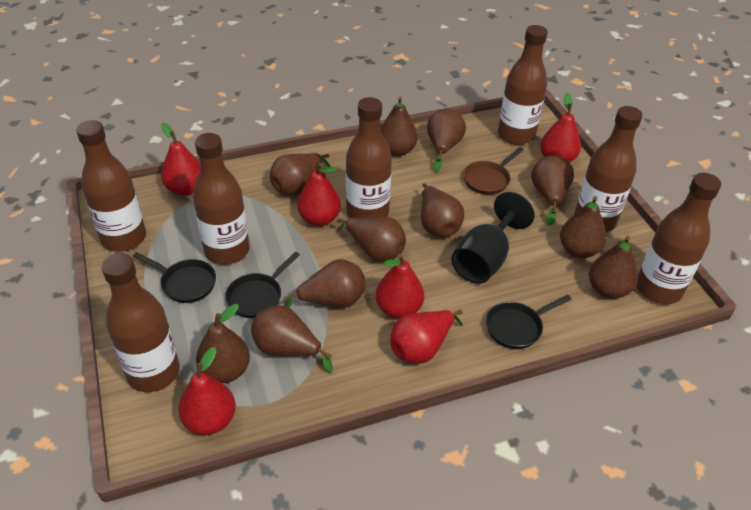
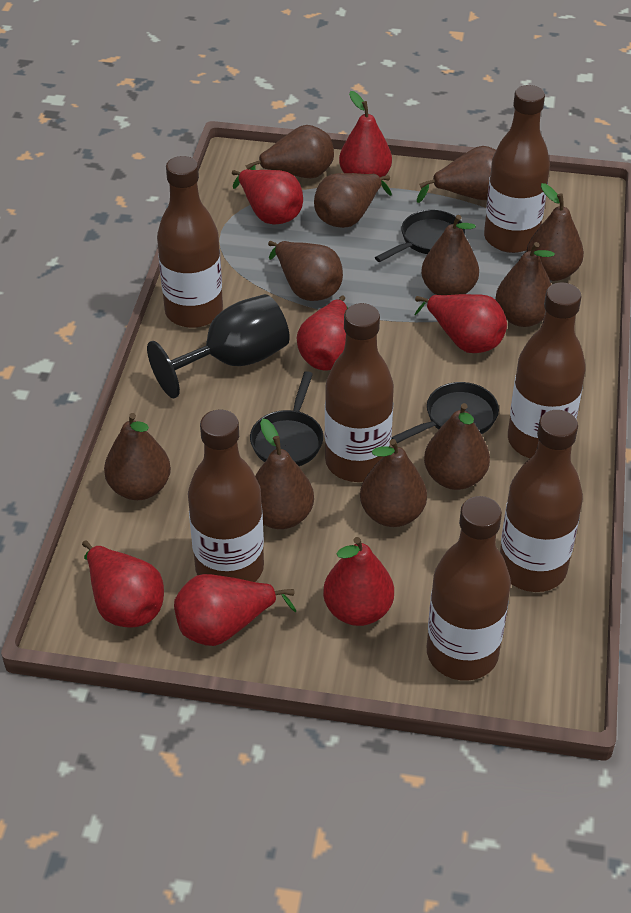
brown pan: 1 -> 0
red pear: 6 -> 7

